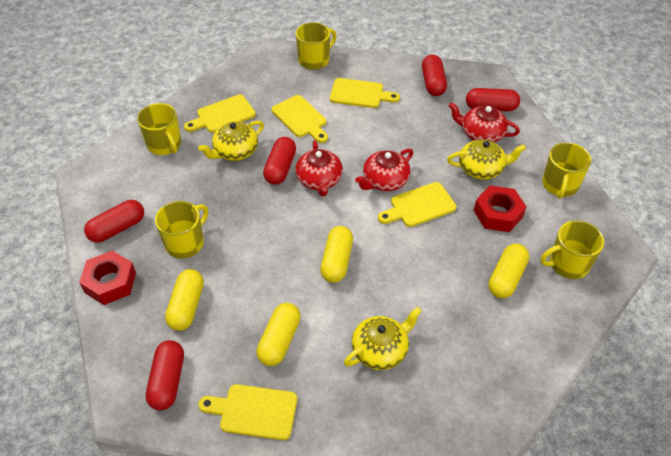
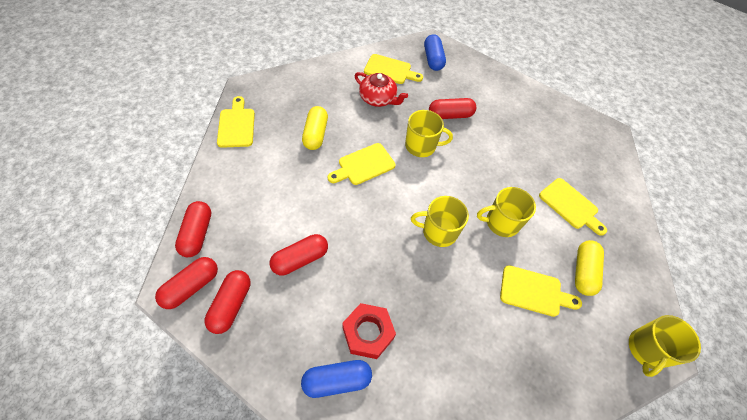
blue capsule: 0 -> 2
red nut: 2 -> 1
red teapot: 3 -> 1
yellow capsule: 4 -> 2
yellow mug: 5 -> 4
yellow teapot: 3 -> 0

